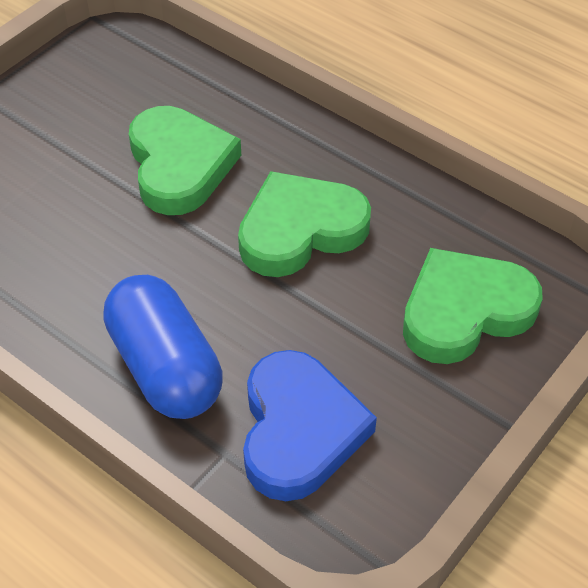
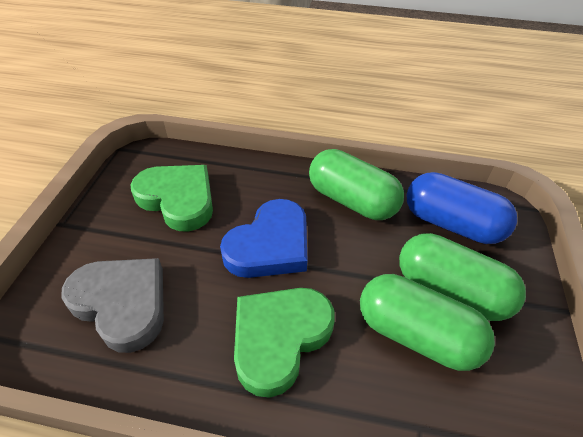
green capsule: 0 -> 3
green heart: 3 -> 2
grey heart: 0 -> 1

